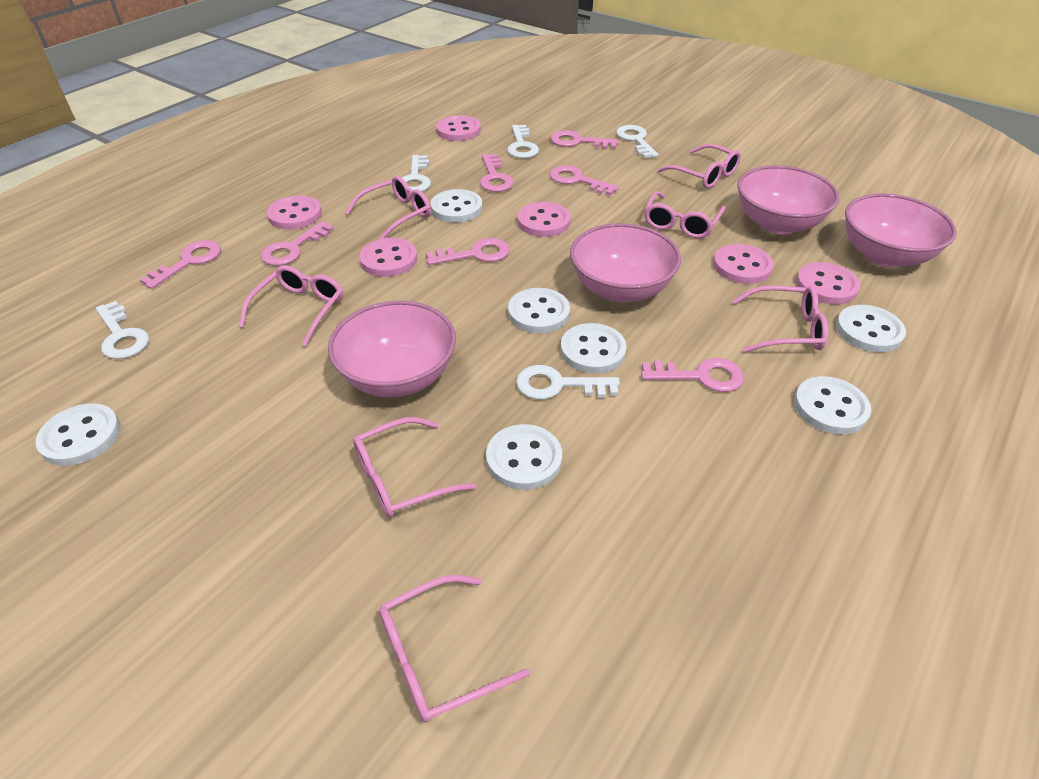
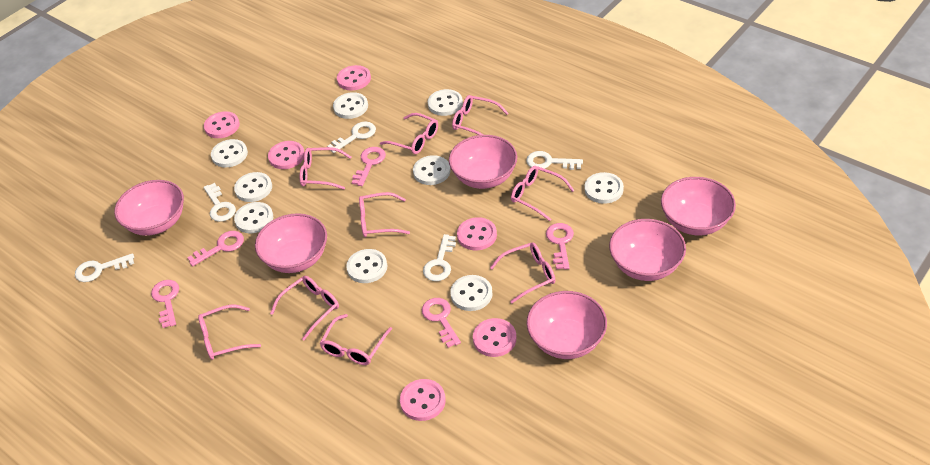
pink bowl: 4 -> 6
pink glasses: 7 -> 9
pink key: 7 -> 5
white button: 7 -> 9

